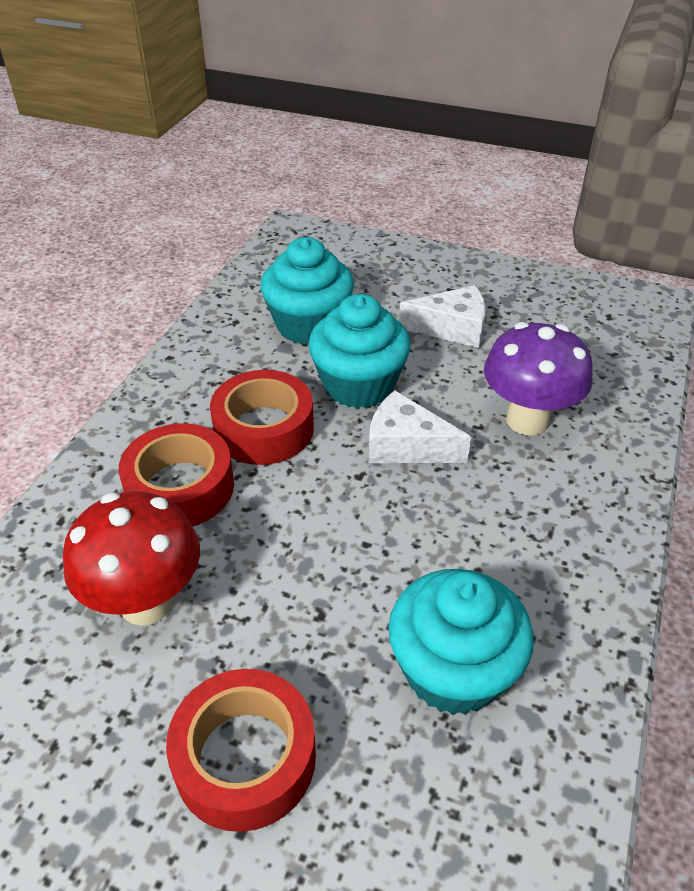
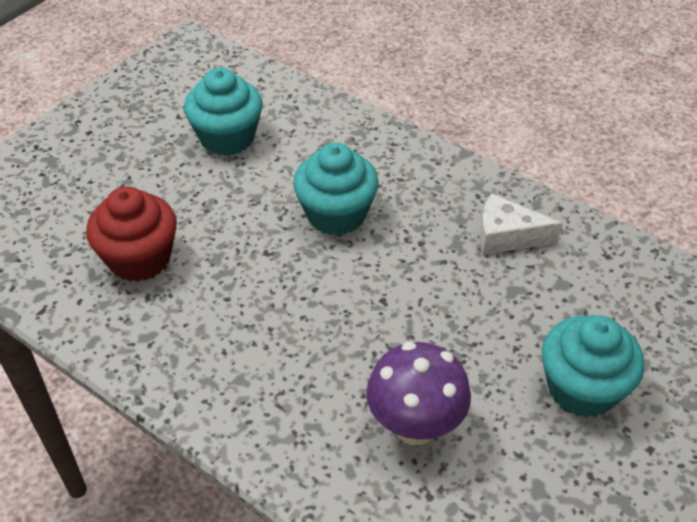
red cupcake: 0 -> 1
red mushroom: 1 -> 0
red tape: 3 -> 0
white cheese: 2 -> 1

